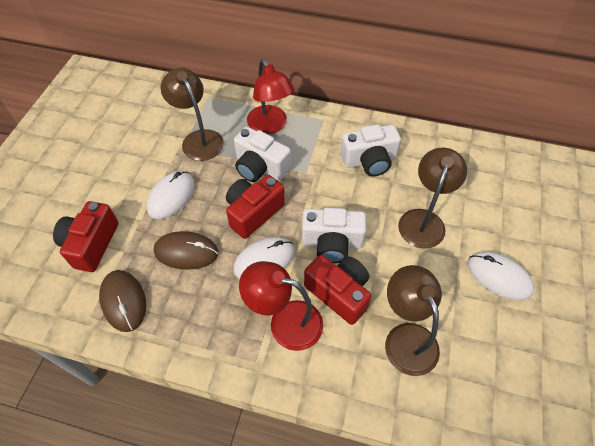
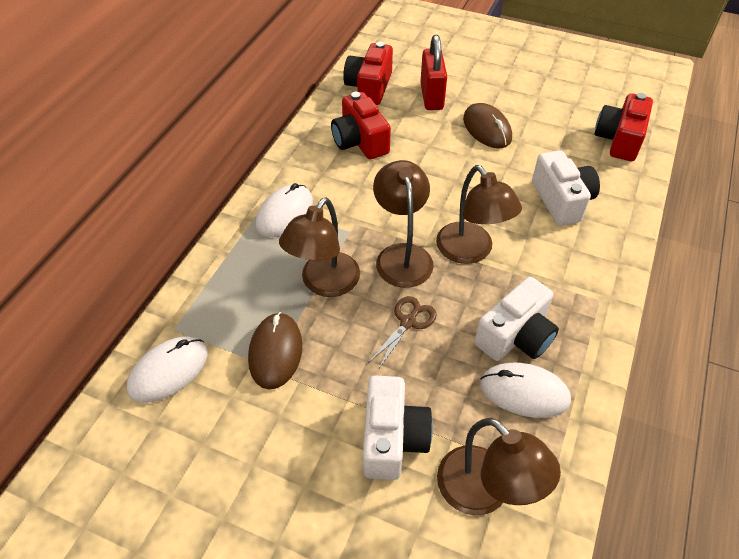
brown lamp: 3 -> 4
brown scissors: 0 -> 1
red lamp: 2 -> 0
red padlock: 0 -> 1

